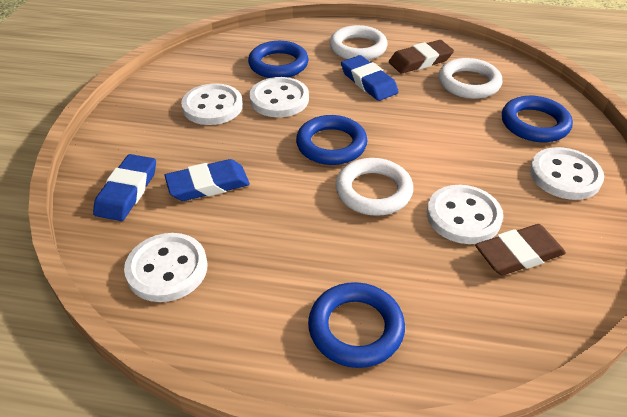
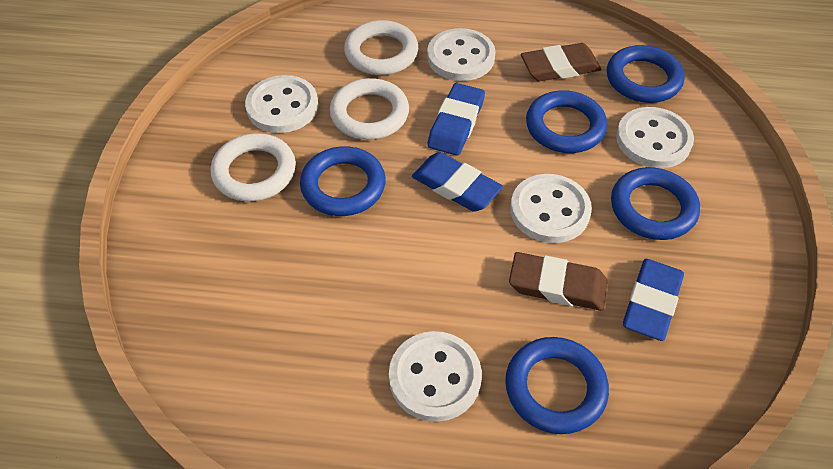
blue ring: 4 -> 5

